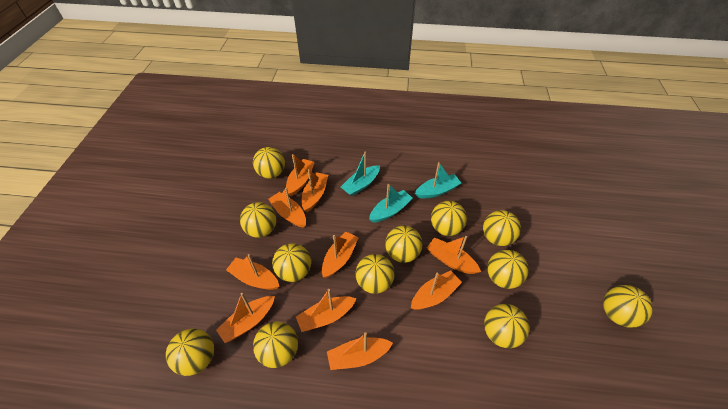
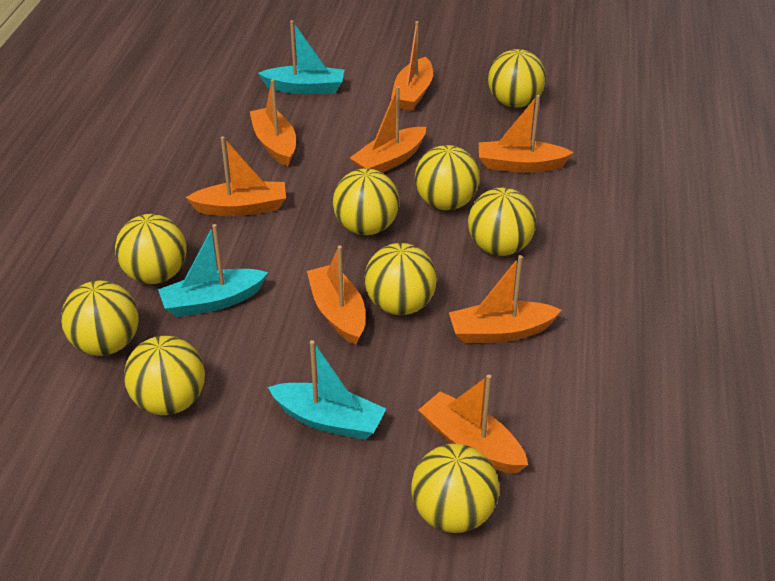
orange boat: 10 -> 8
yellow ball: 12 -> 9

